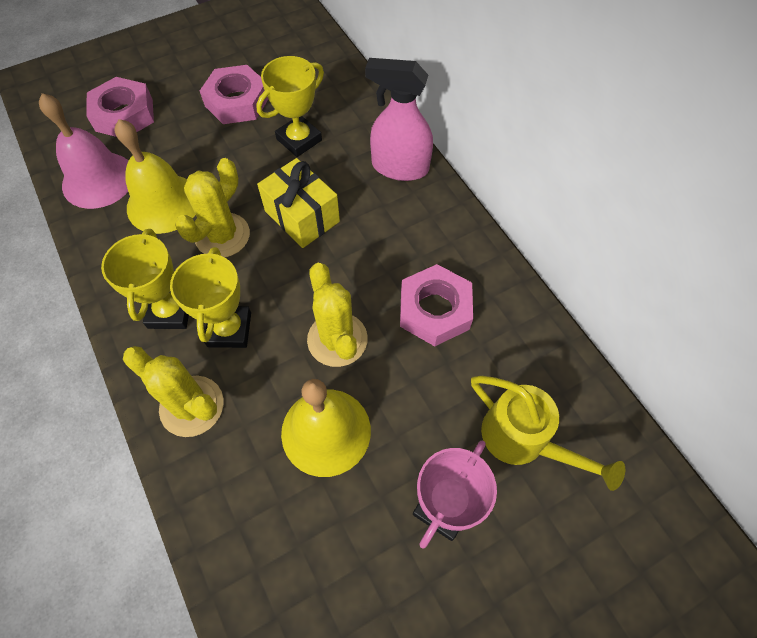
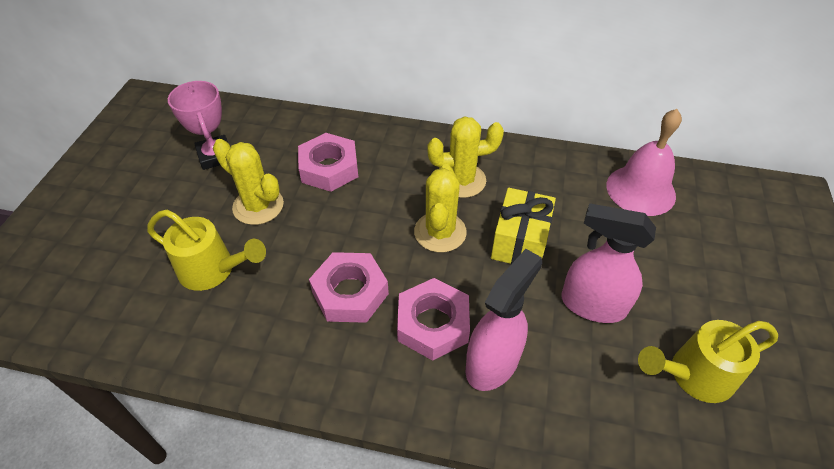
pink spray bottle: 1 -> 2
yellow bell: 2 -> 0
yellow trophy: 3 -> 0
yellow watering can: 1 -> 2

